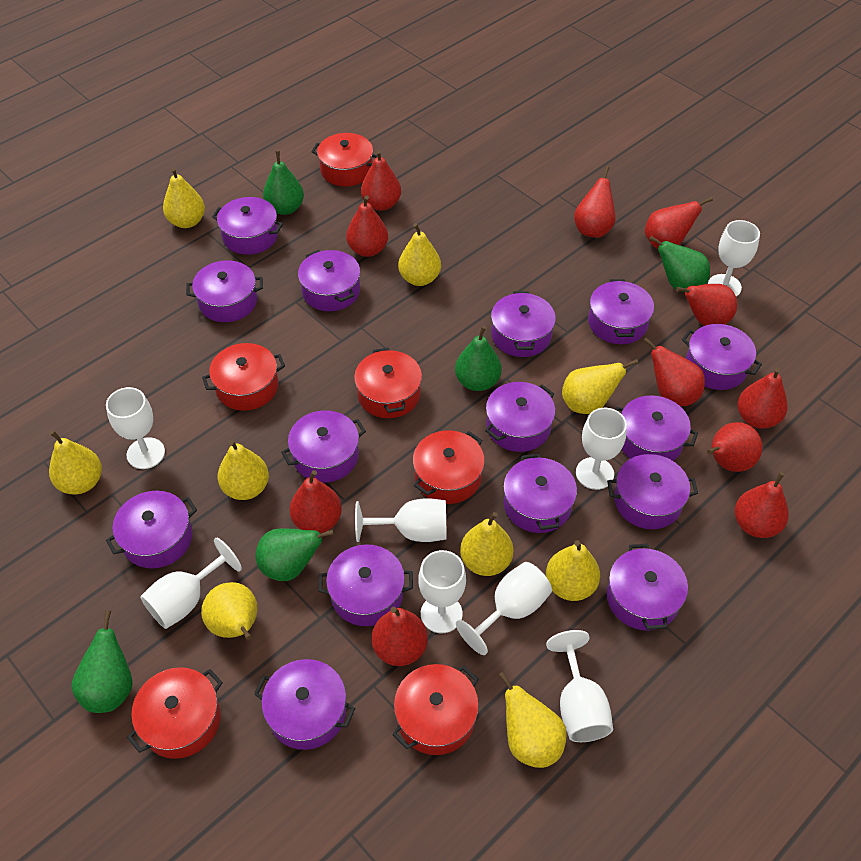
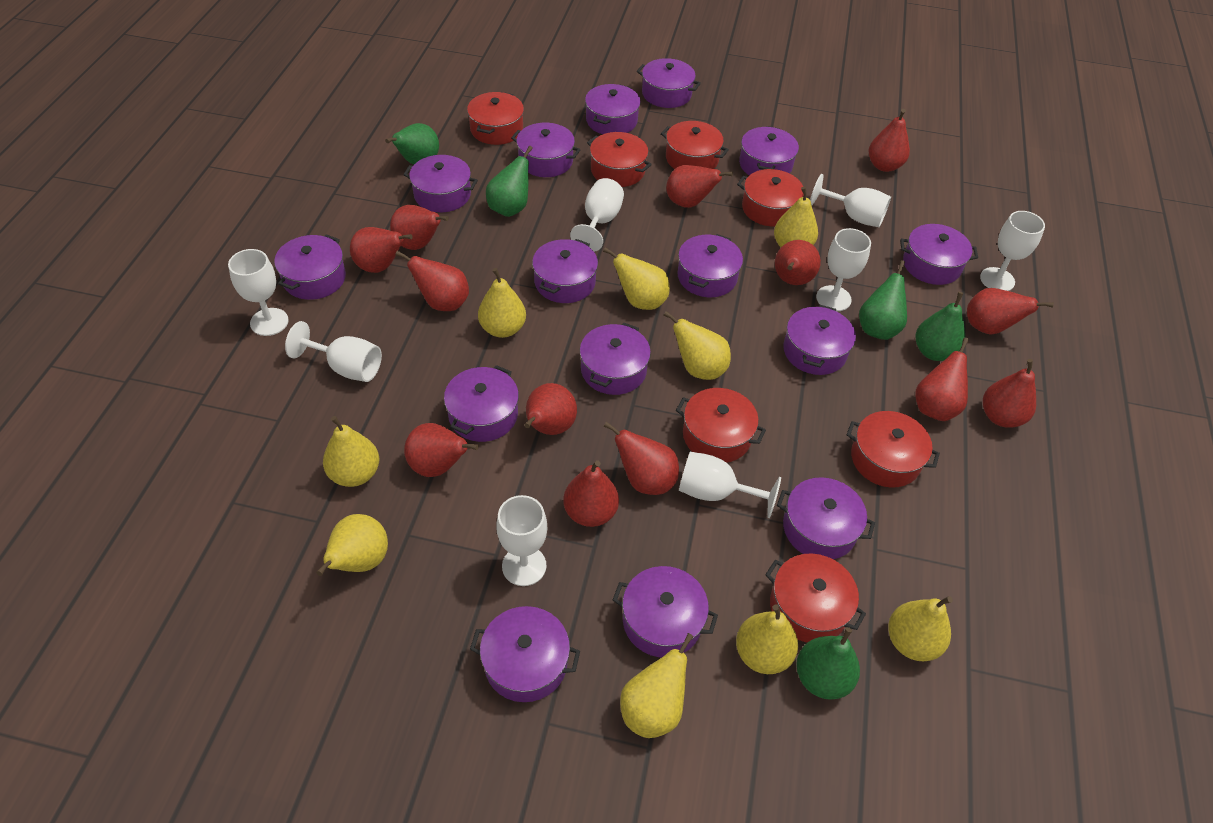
red pear: 11 -> 13
red pot: 6 -> 7

